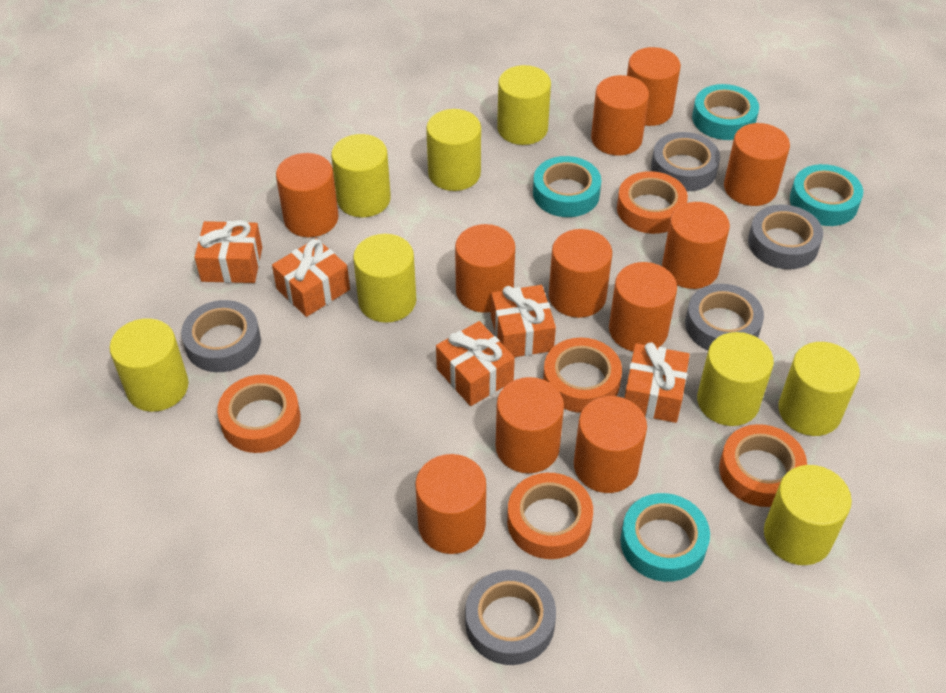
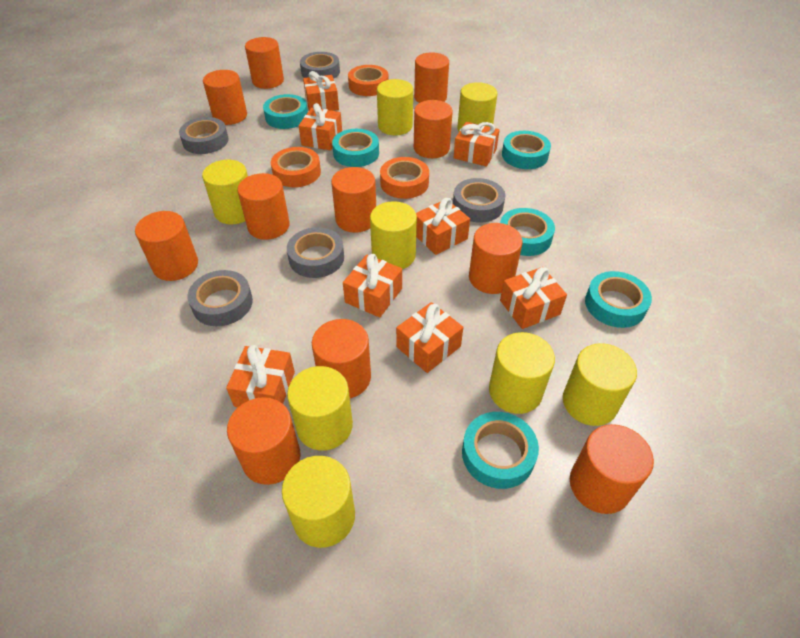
orange gift: 5 -> 8
orange tape: 5 -> 3
turquoise tape: 4 -> 6

